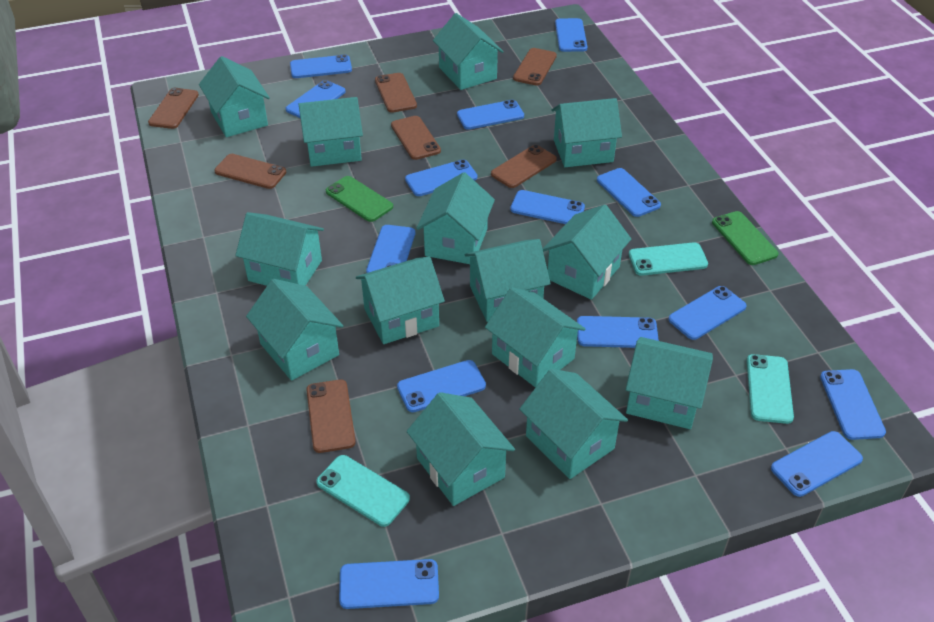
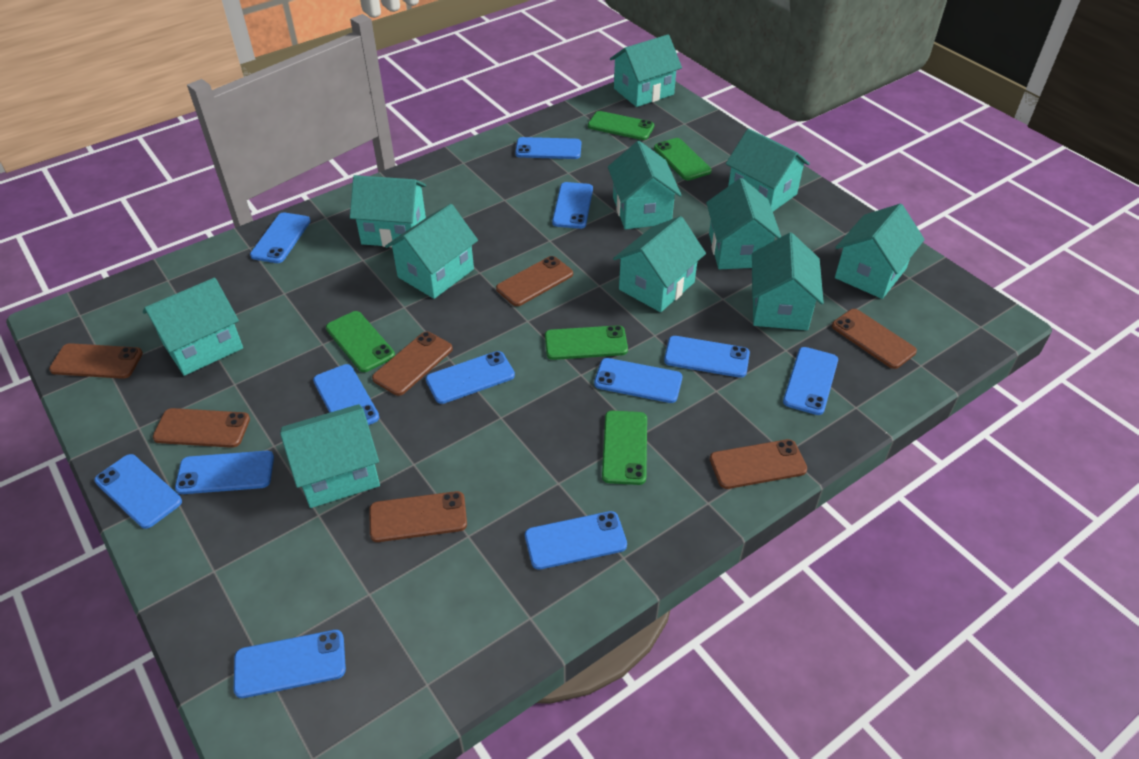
blue phone: 14 -> 12
green phone: 2 -> 5
turquoise house: 14 -> 11
turquoise phone: 3 -> 0

